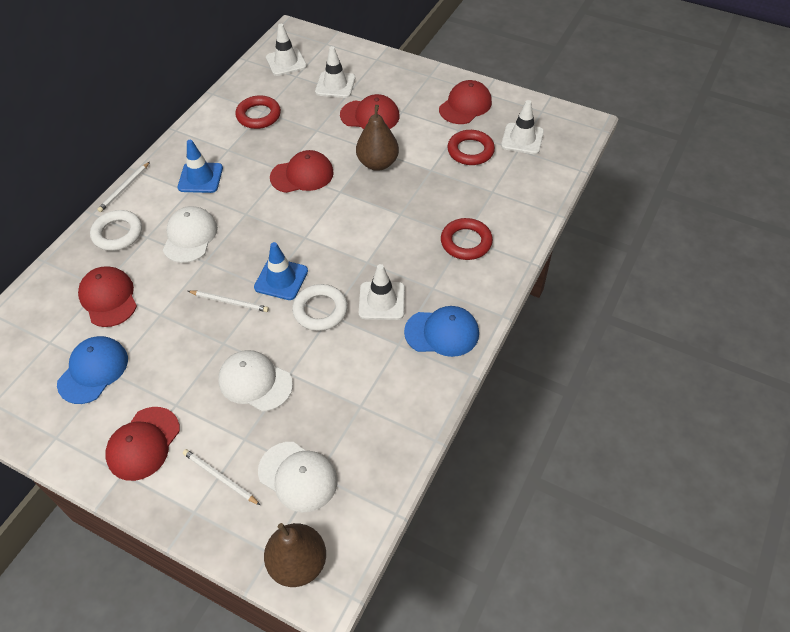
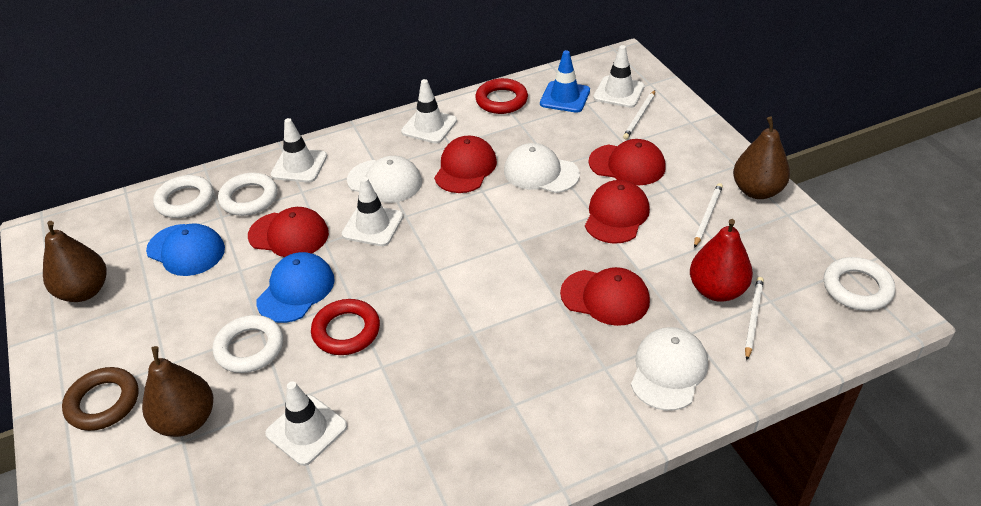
blue traffic cone: 2 -> 1
brown pear: 2 -> 3
brown ring: 0 -> 1
red pear: 0 -> 1
red ring: 3 -> 2
white ring: 2 -> 4
white traffic cone: 4 -> 5

